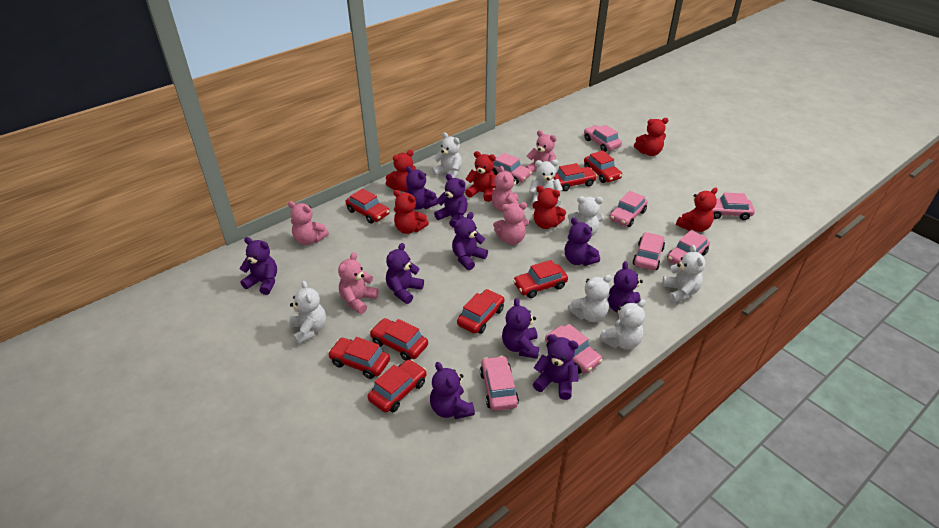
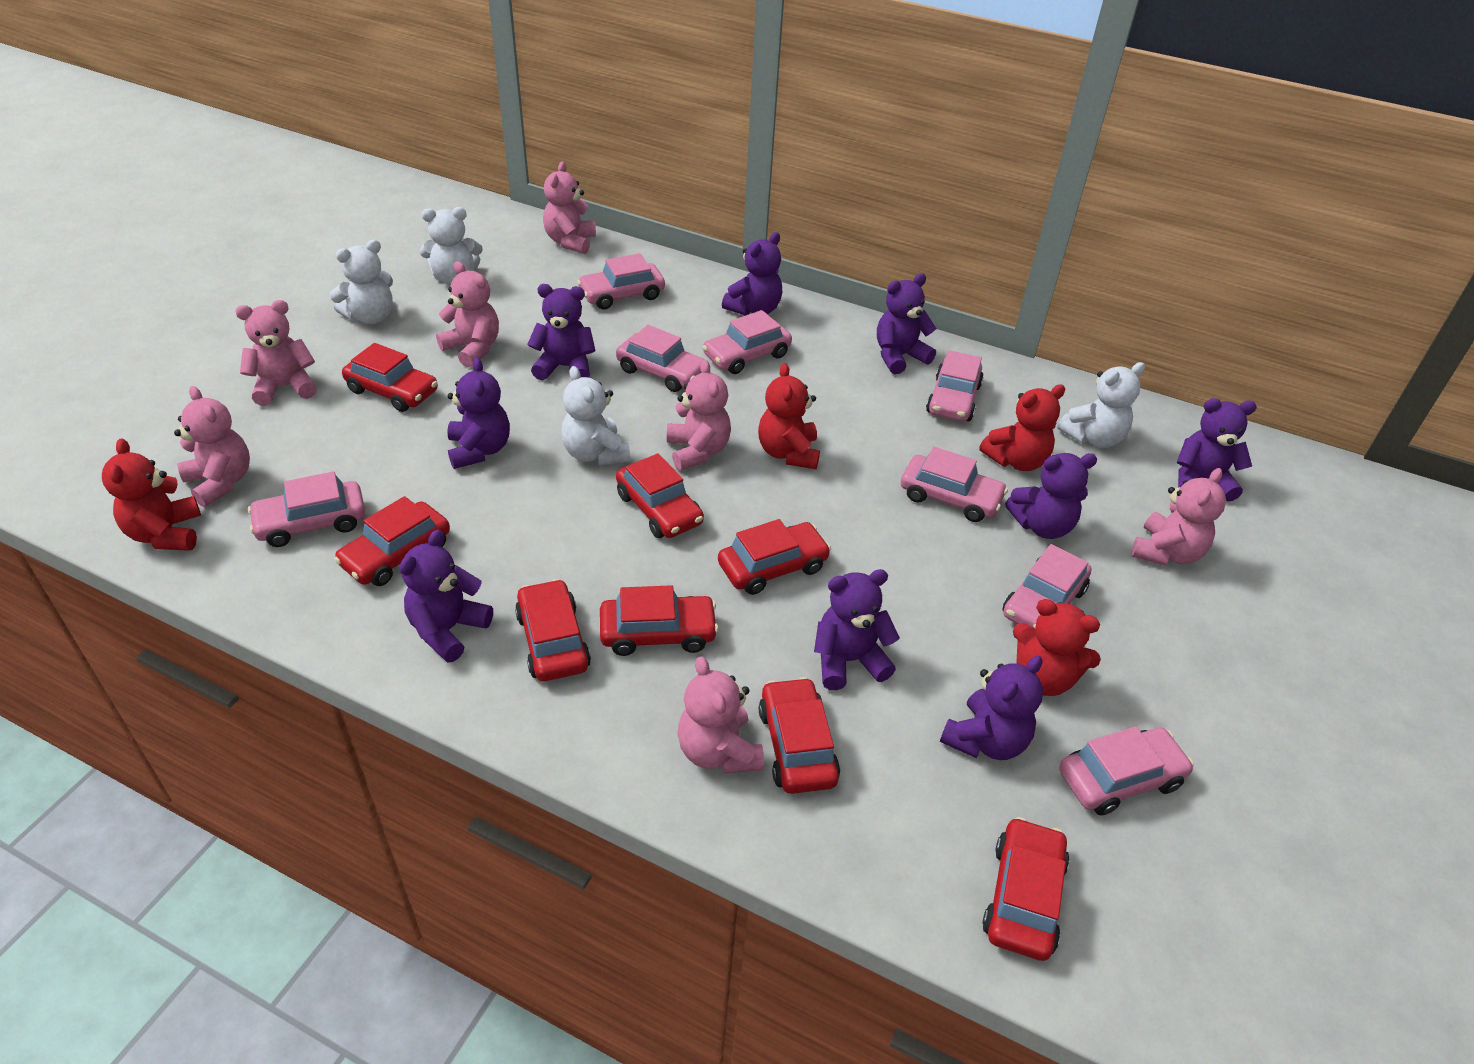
pink teddy bear: 5 -> 7
purple teddy bear: 10 -> 9
red teddy bear: 6 -> 4
white teddy bear: 7 -> 4

